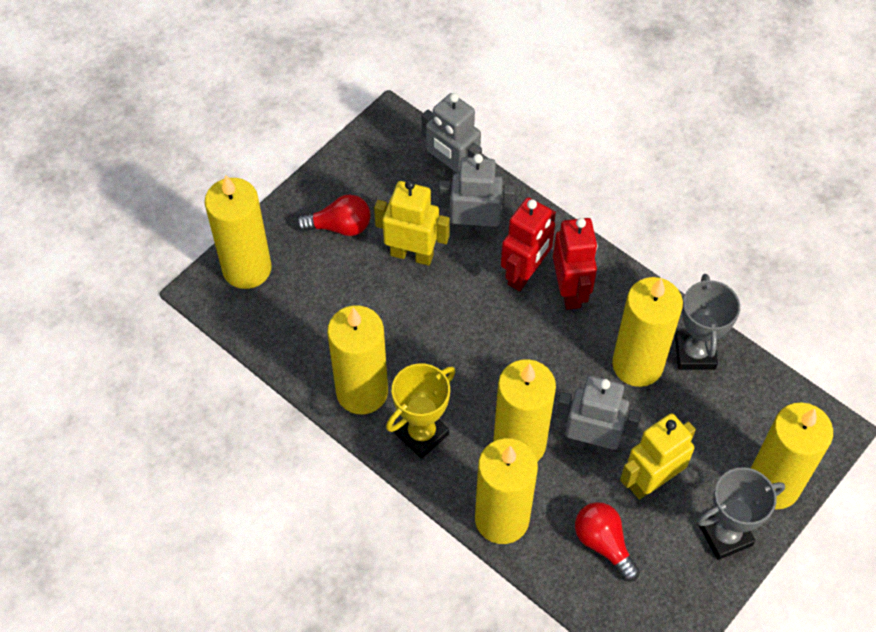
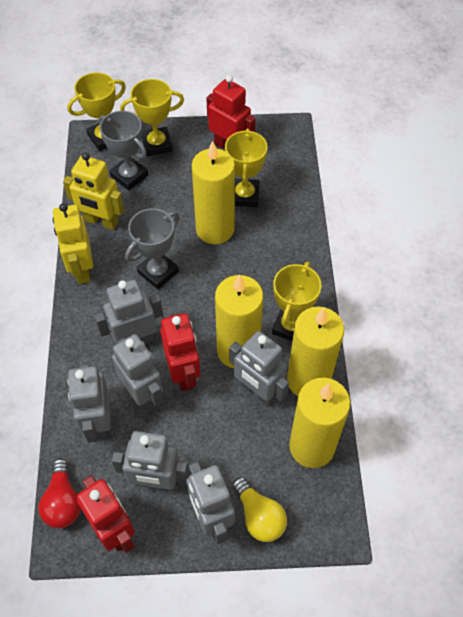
grey robot: 3 -> 6
red light bulb: 2 -> 1
red robot: 2 -> 3
yellow candle: 6 -> 4
yellow light bulb: 0 -> 1
yellow trophy: 1 -> 4

